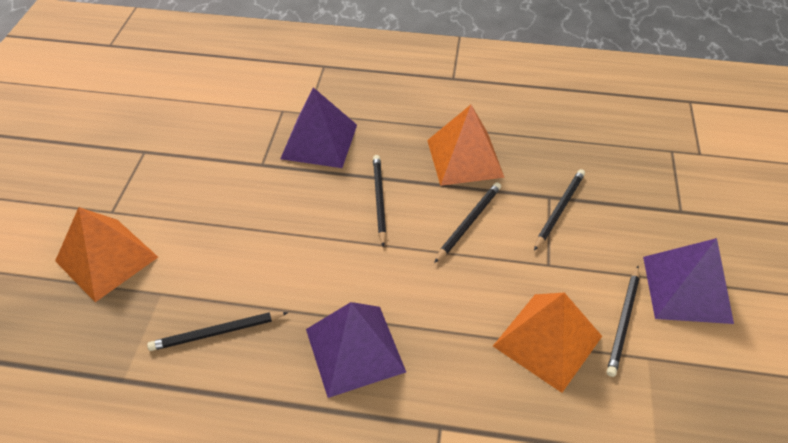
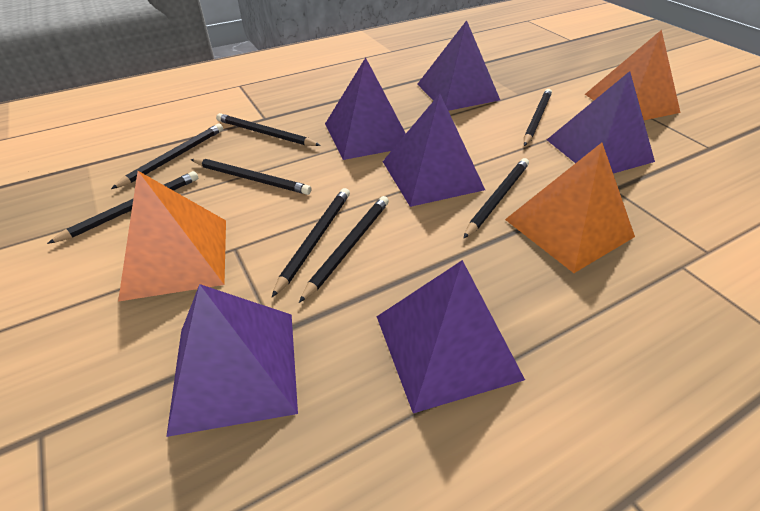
black pencil: 5 -> 8
purple pyramid: 3 -> 6

